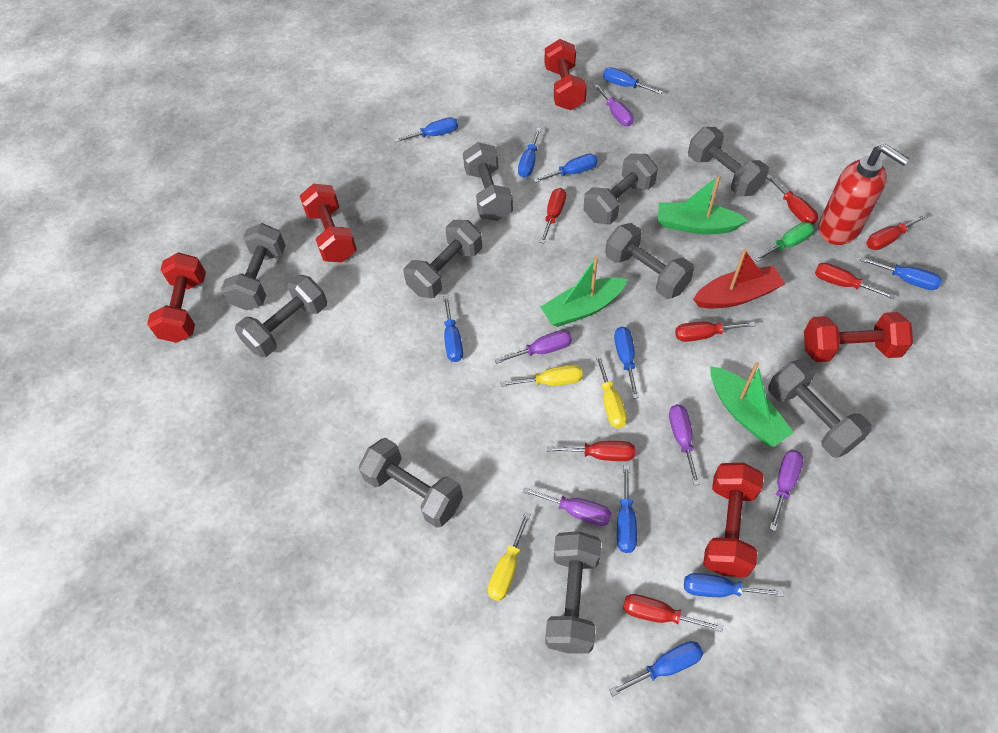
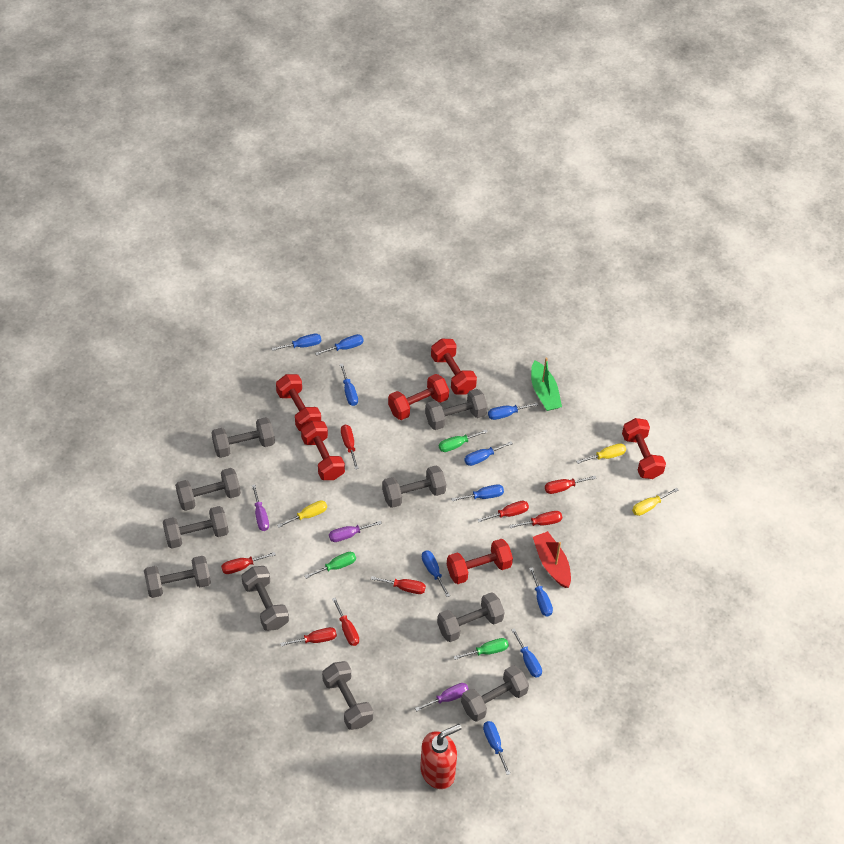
green boat: 3 -> 1
green screwdriver: 1 -> 3
purple screwdriver: 5 -> 3
red dumbbell: 5 -> 6
red screwdriver: 7 -> 8

